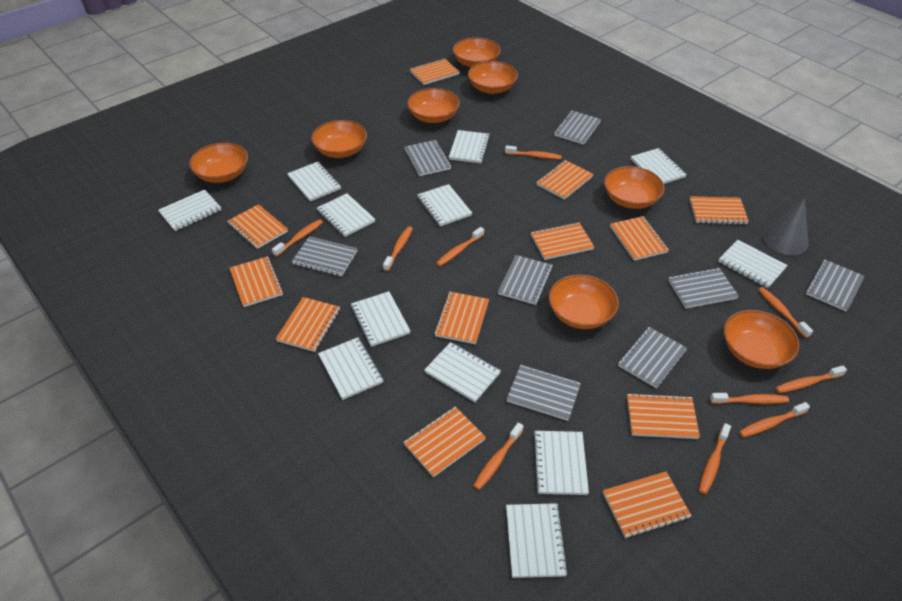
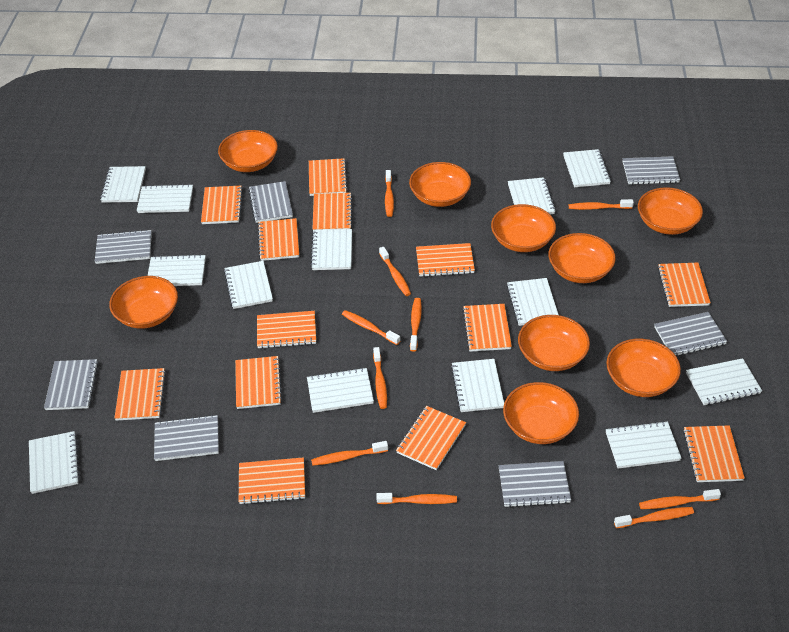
grey cone: 1 -> 0
grey notebook: 8 -> 7
orange bowl: 8 -> 9
orange notebook: 12 -> 13
white notebook: 12 -> 13

